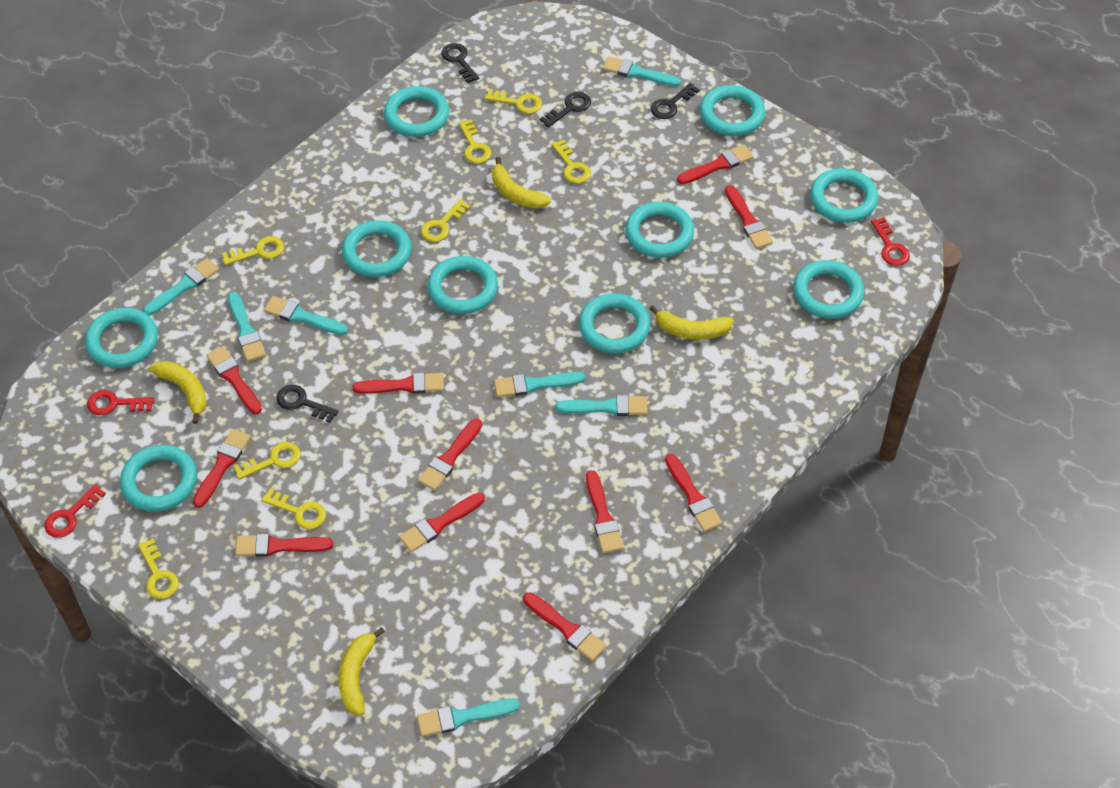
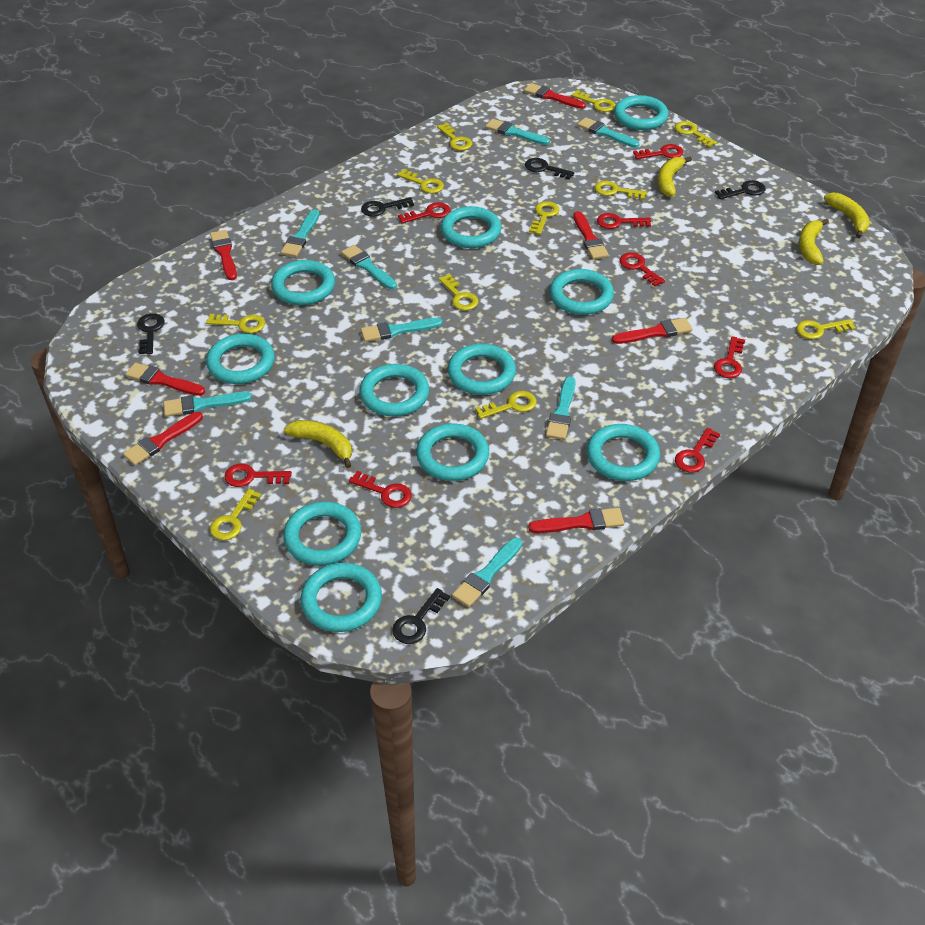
black key: 4 -> 5
red brush: 11 -> 7
red key: 3 -> 8
turquoise brush: 7 -> 8
turquoise ring: 10 -> 11
yellow key: 8 -> 11

